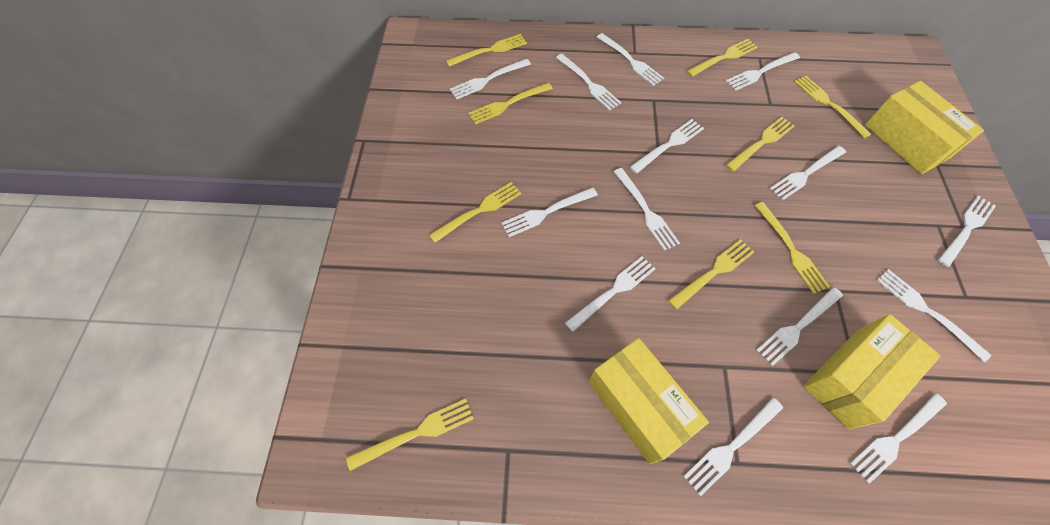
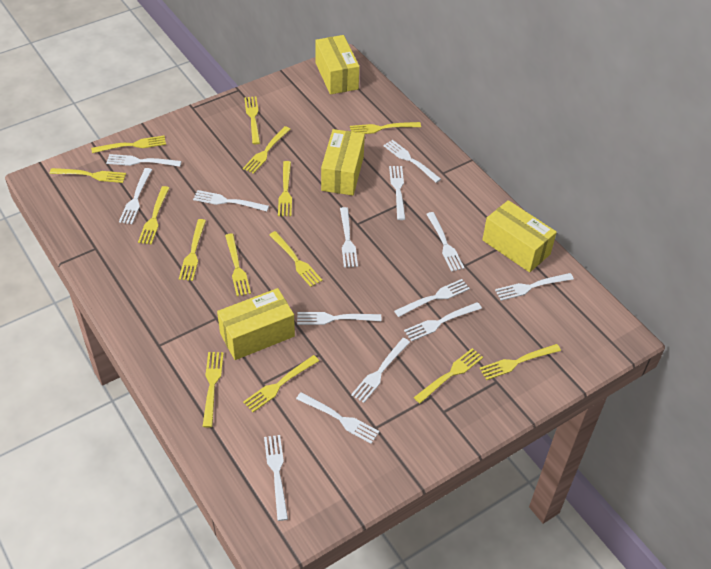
yellow box: 3 -> 4
yellow fork: 9 -> 14

